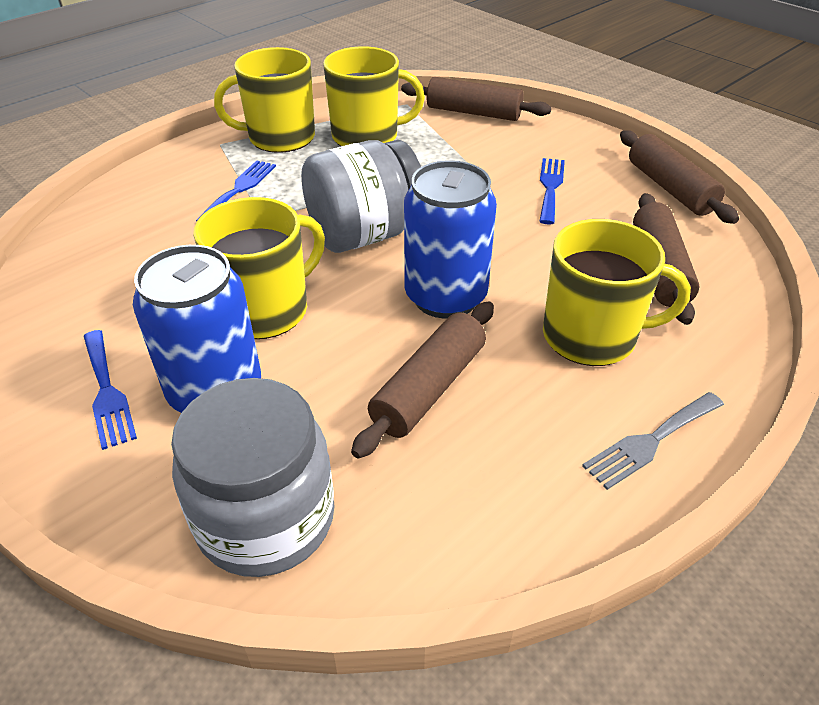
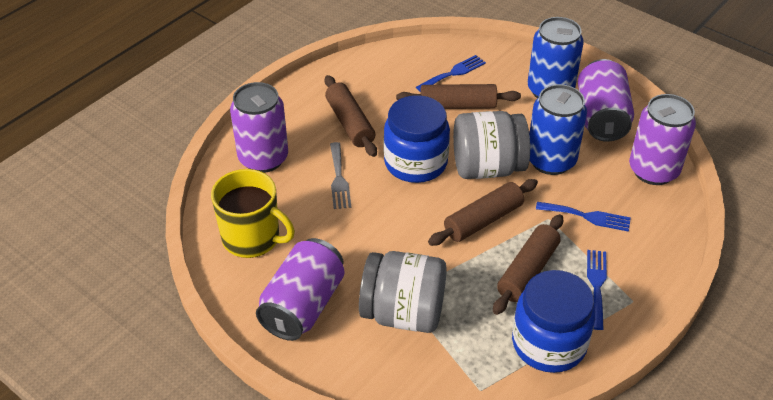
blue jar: 0 -> 2
purple can: 0 -> 4
yellow mug: 4 -> 1

